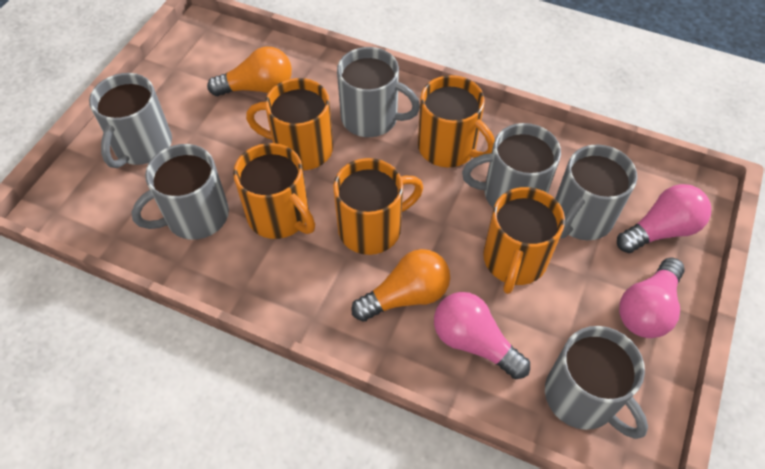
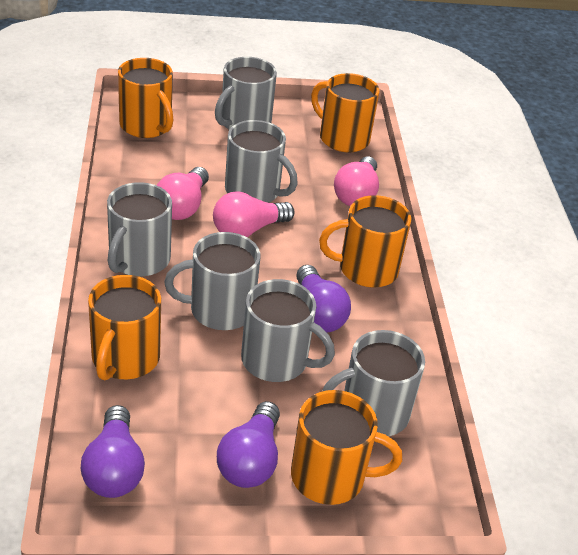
orange light bulb: 2 -> 0
purple light bulb: 0 -> 3

